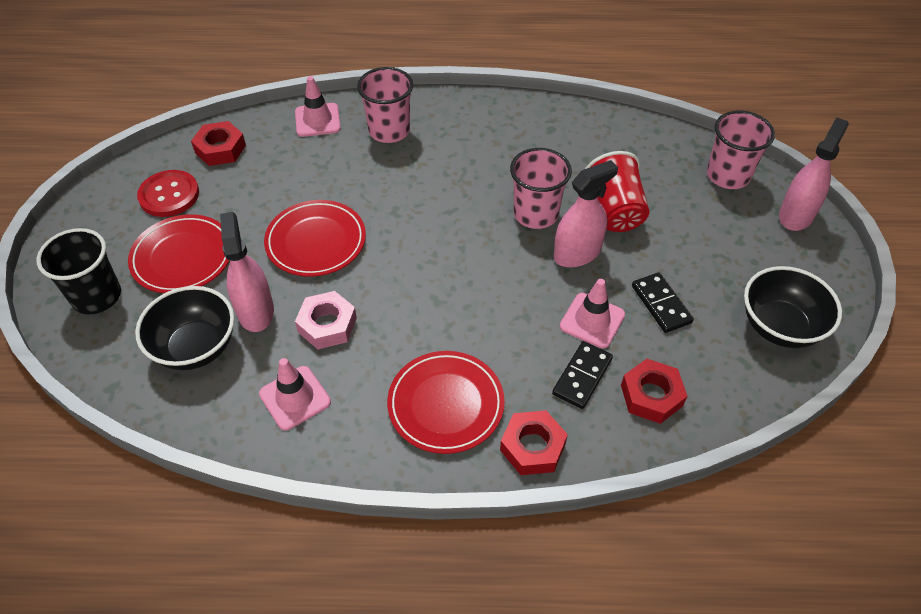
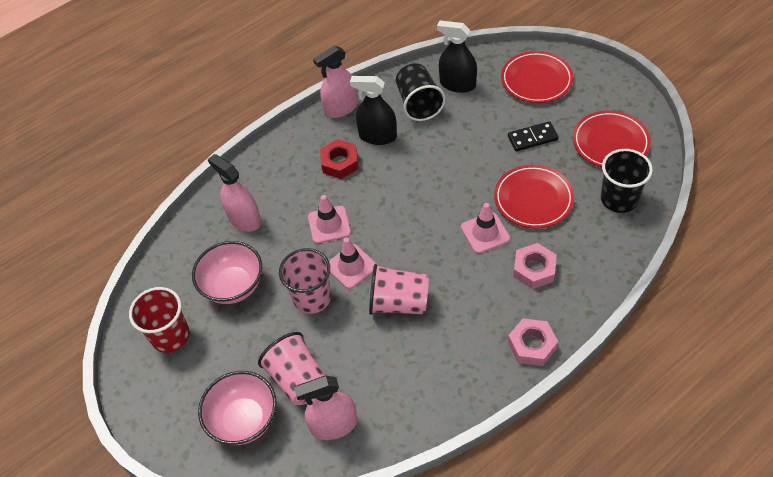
black bowl: 2 -> 0
black cup: 1 -> 2
black domino: 2 -> 1
black spray bottle: 0 -> 2
pink bowl: 0 -> 2
pink nut: 1 -> 2
red button: 1 -> 0
red nut: 3 -> 1

